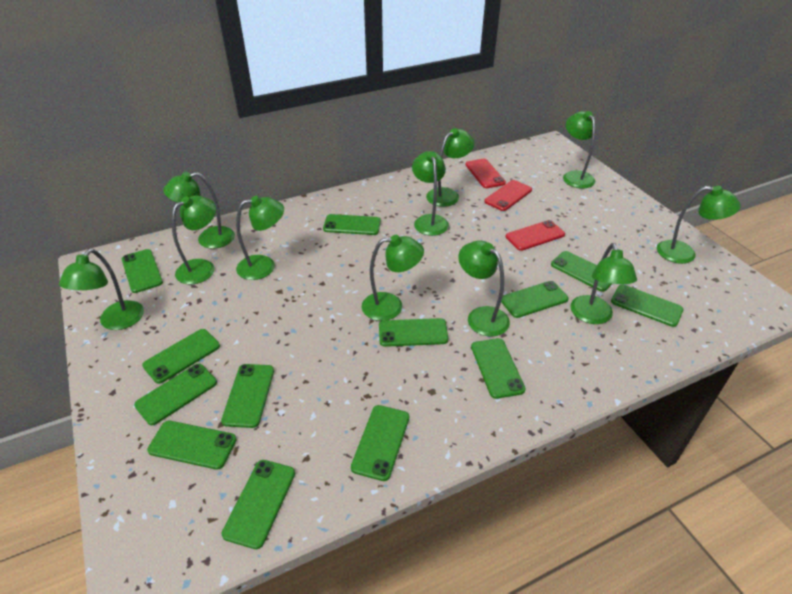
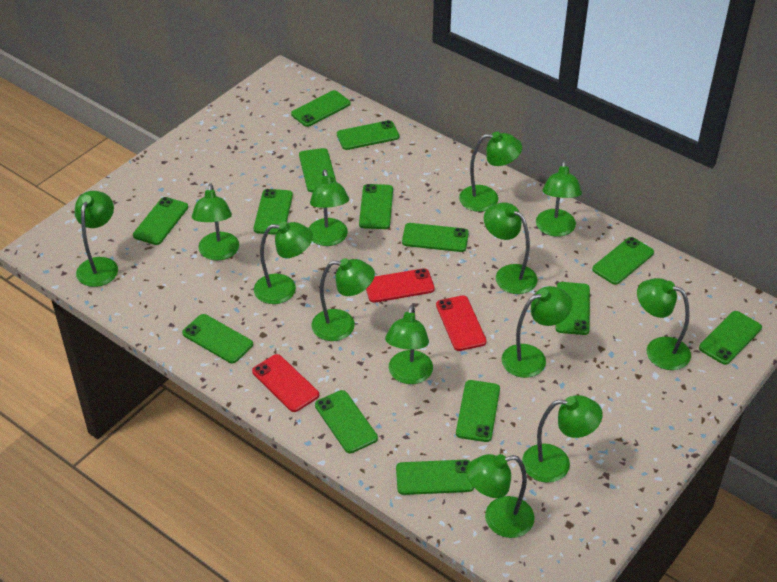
green lamp: 11 -> 13
green phone: 13 -> 14

